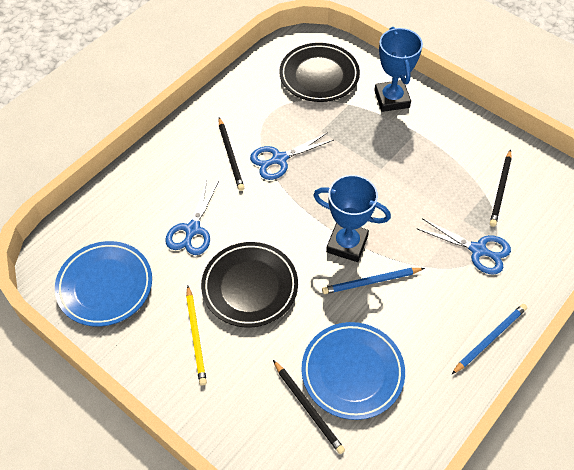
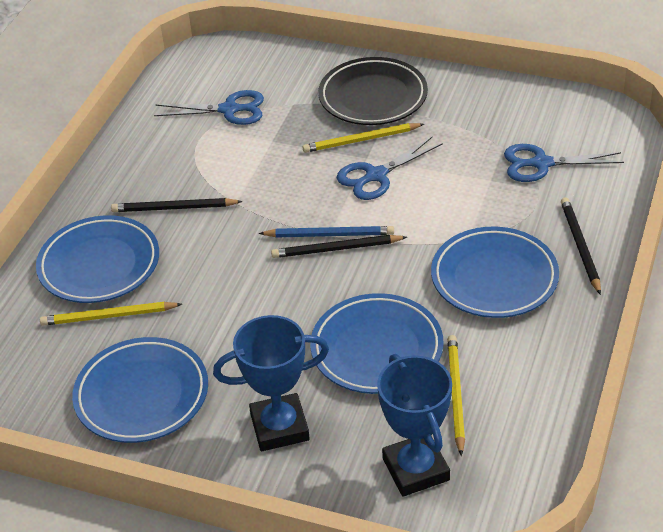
black plate: 2 -> 1
blue pencil: 2 -> 1
blue plate: 2 -> 4
yellow pencil: 1 -> 3

